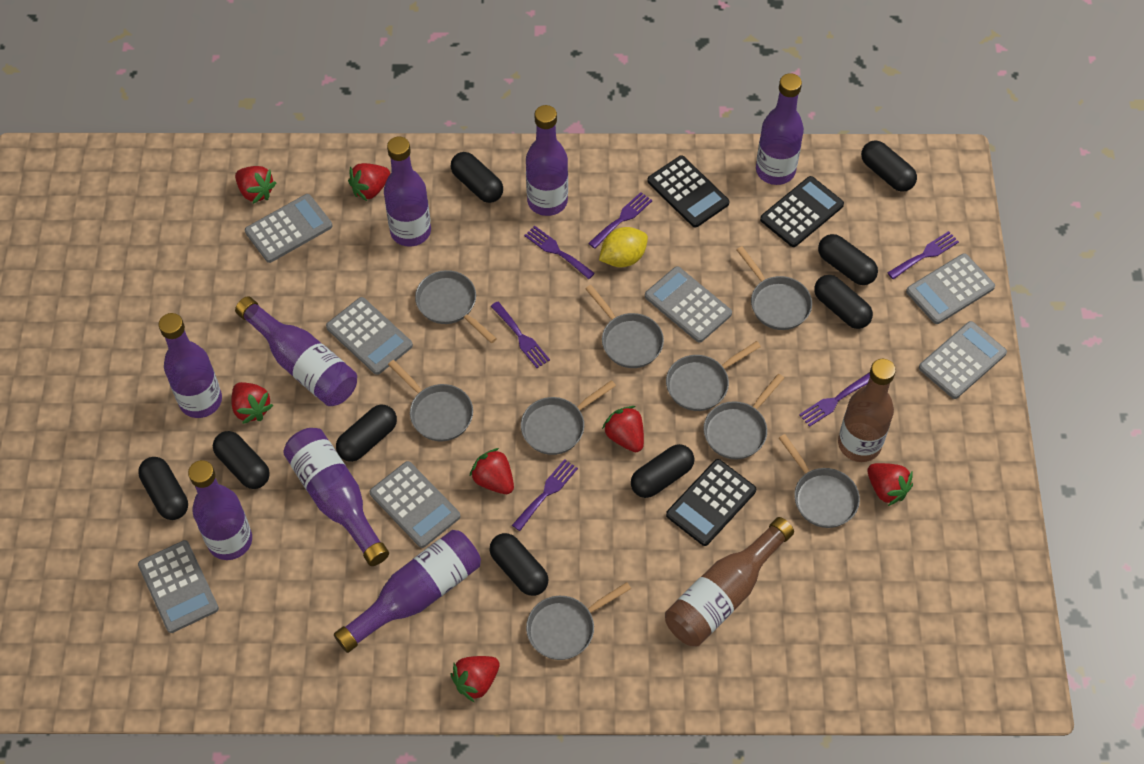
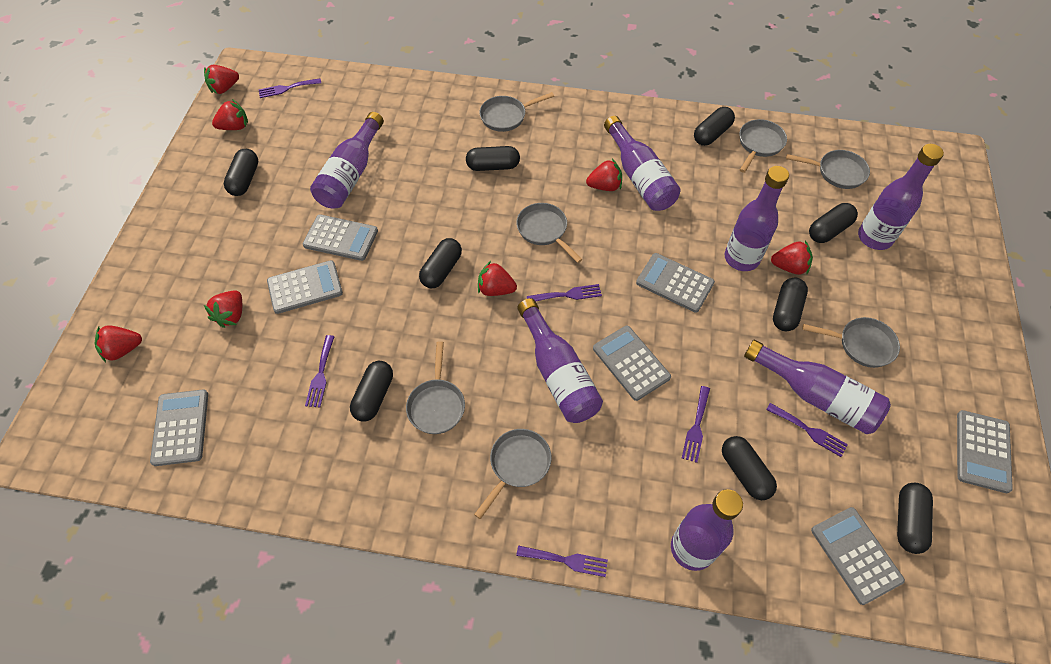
black calculator: 3 -> 0
brown bottle: 2 -> 0
grey pan: 9 -> 7
purple bottle: 8 -> 7
yellow lemon: 1 -> 0

